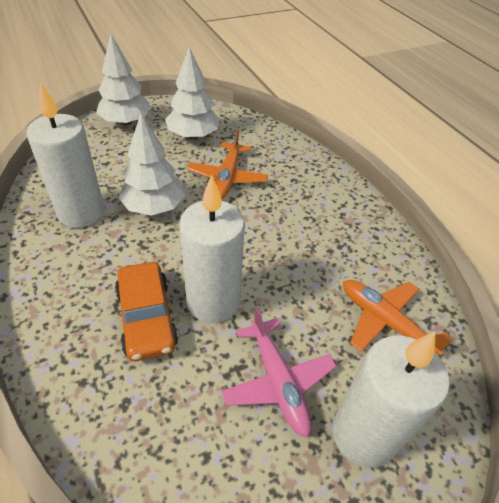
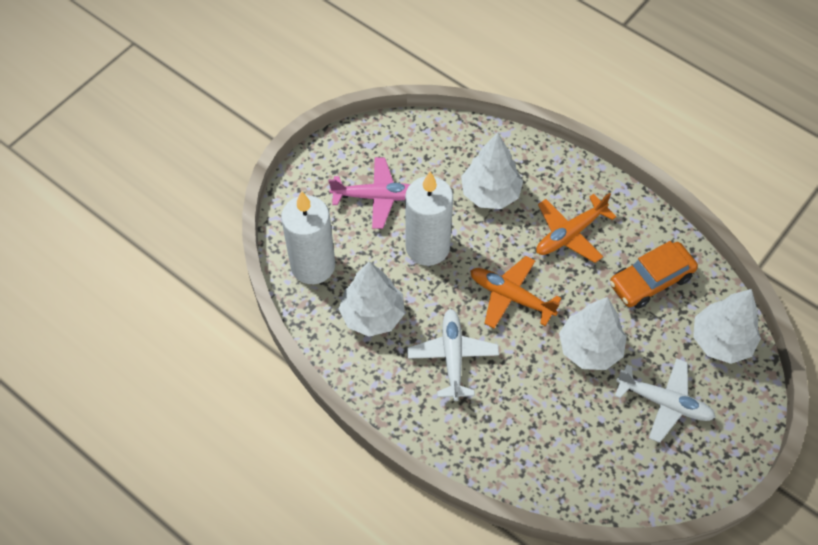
white candle: 3 -> 2
white plane: 0 -> 2
white tree: 3 -> 4

